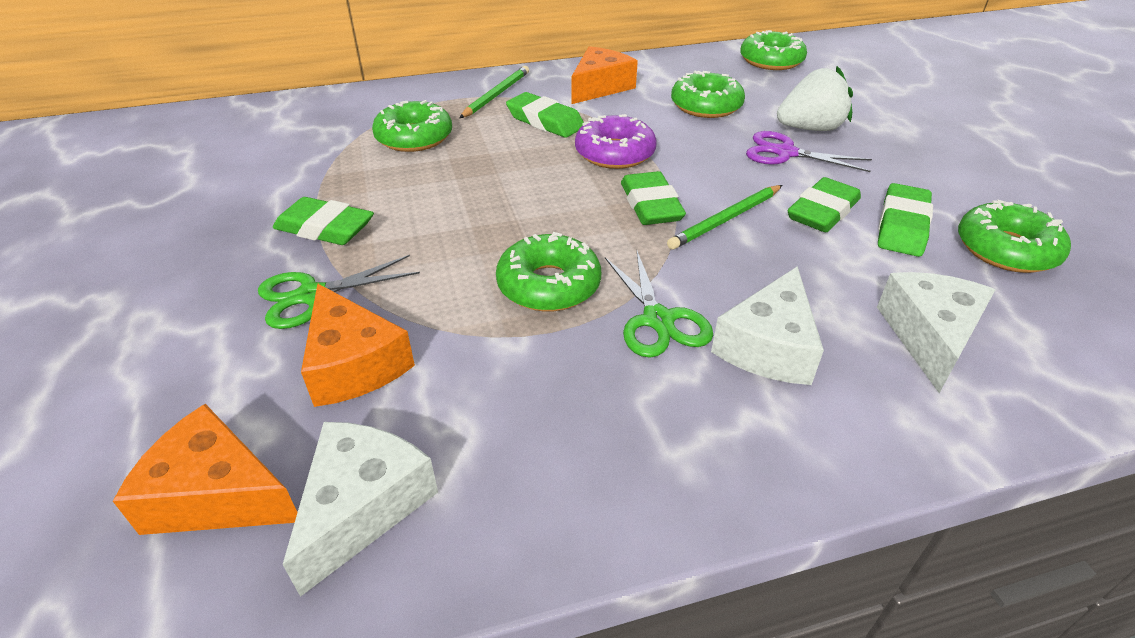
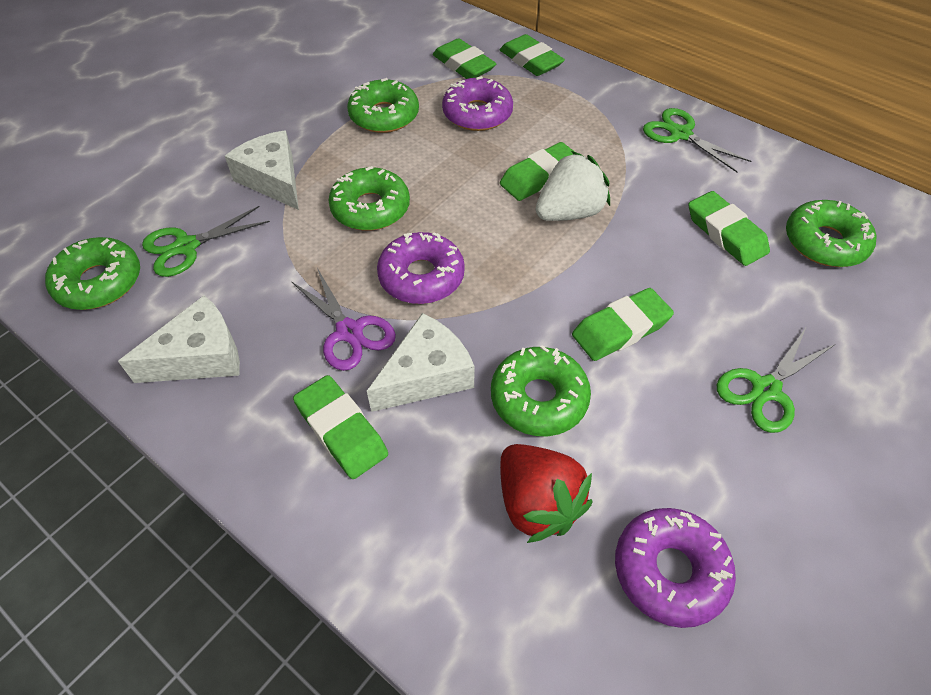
green eraser: 5 -> 6
green pencil: 2 -> 0
green scissors: 2 -> 3
orange cheese: 3 -> 0
purple donut: 1 -> 3
red strawberry: 0 -> 1

